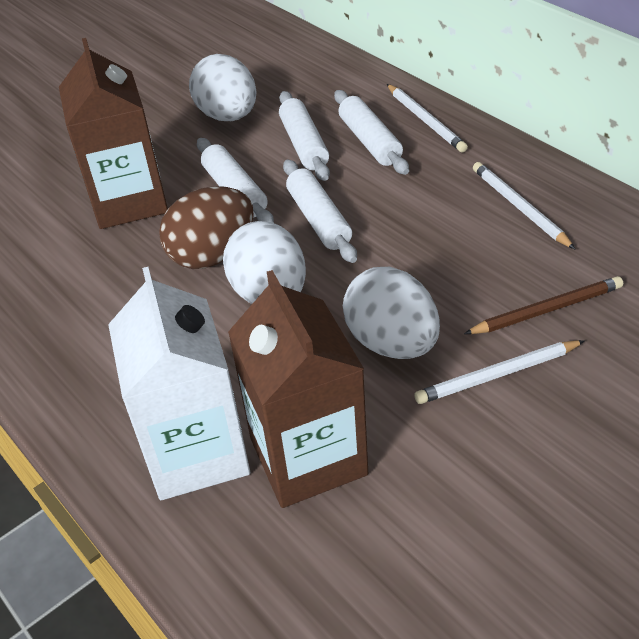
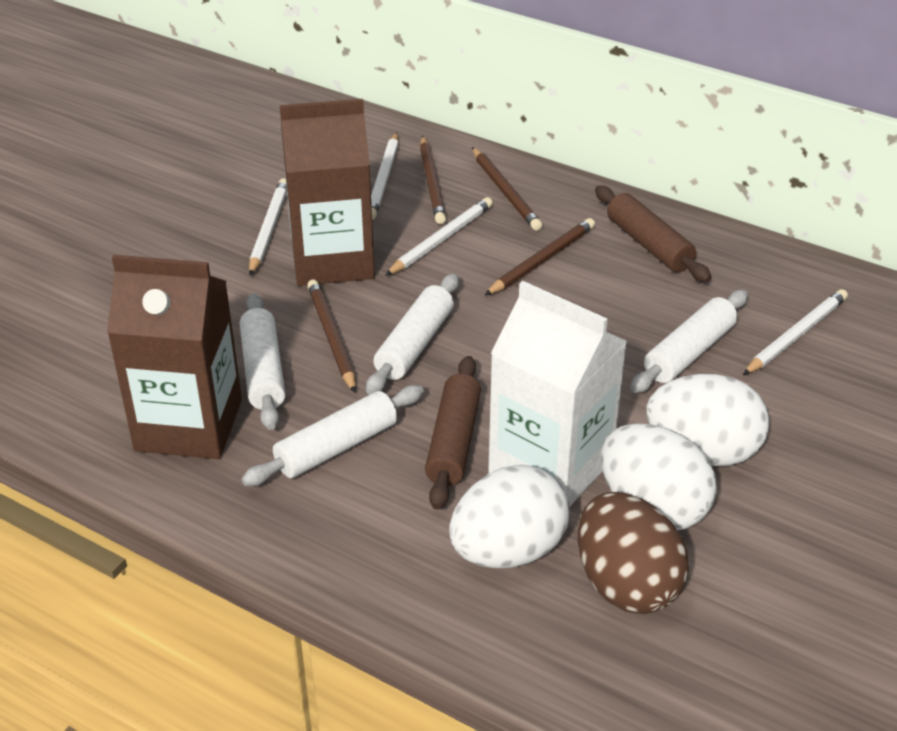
brown pencil: 1 -> 4
brown rolling pin: 0 -> 2
white pencil: 3 -> 4

